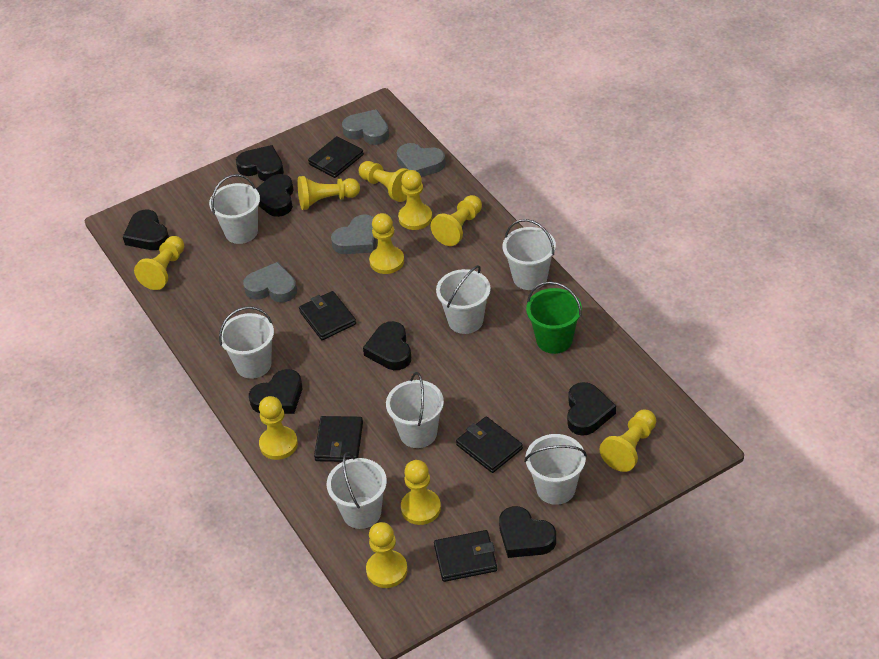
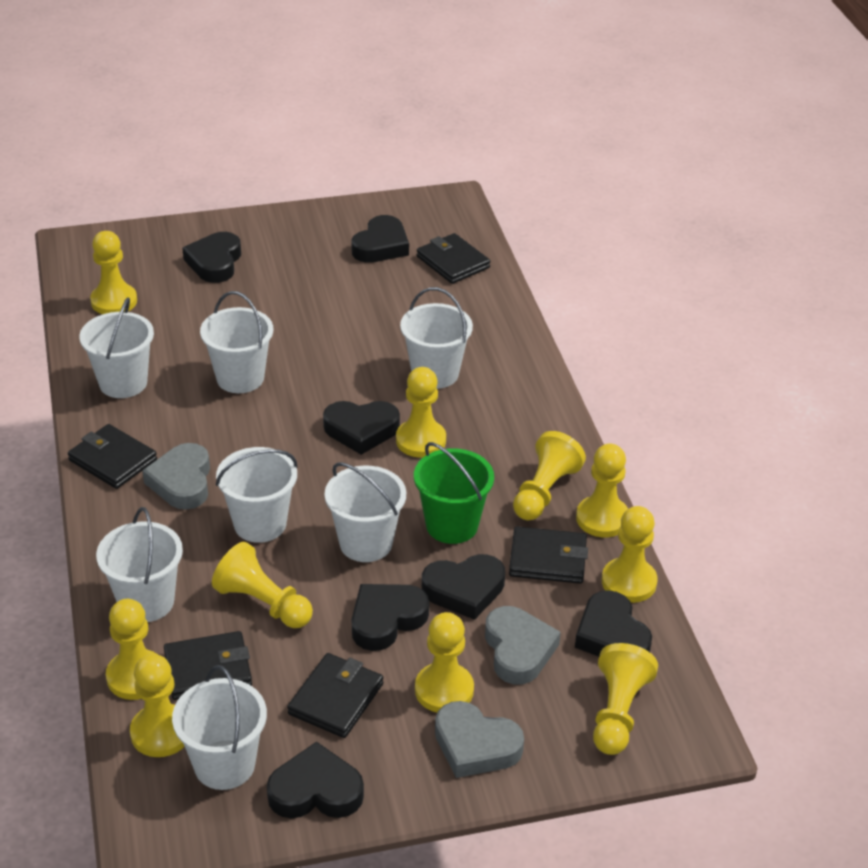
grey heart: 4 -> 3

